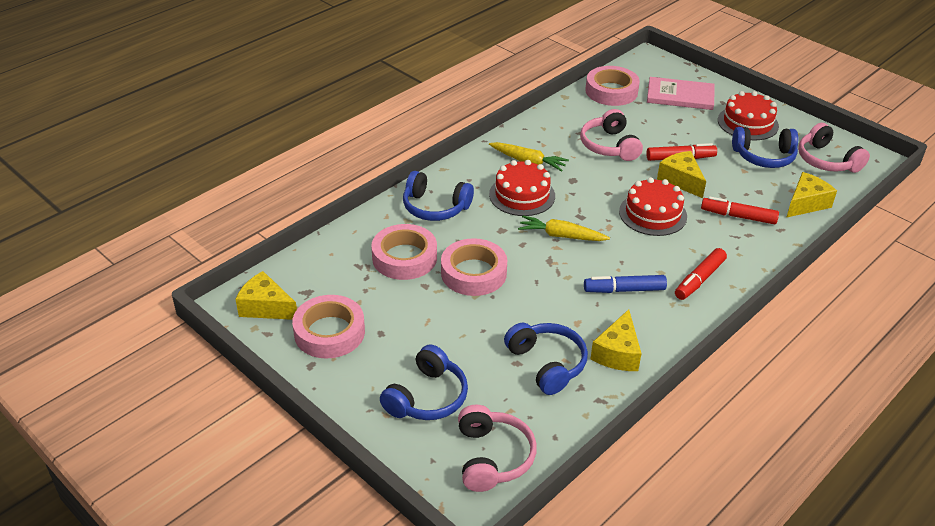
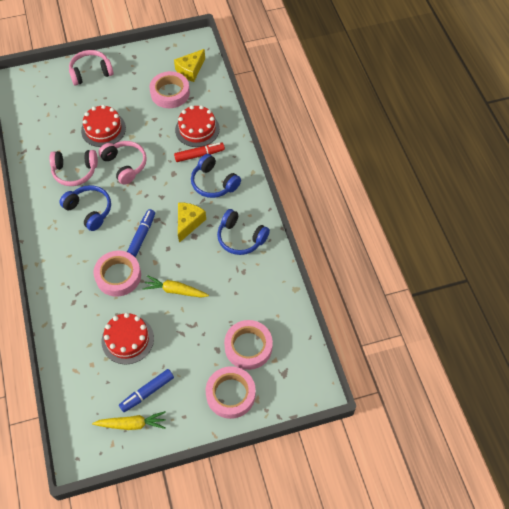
blue headphones: 4 -> 3
blue marker: 1 -> 2
pink book: 1 -> 0
red marker: 3 -> 1
yellow cheese: 4 -> 2

